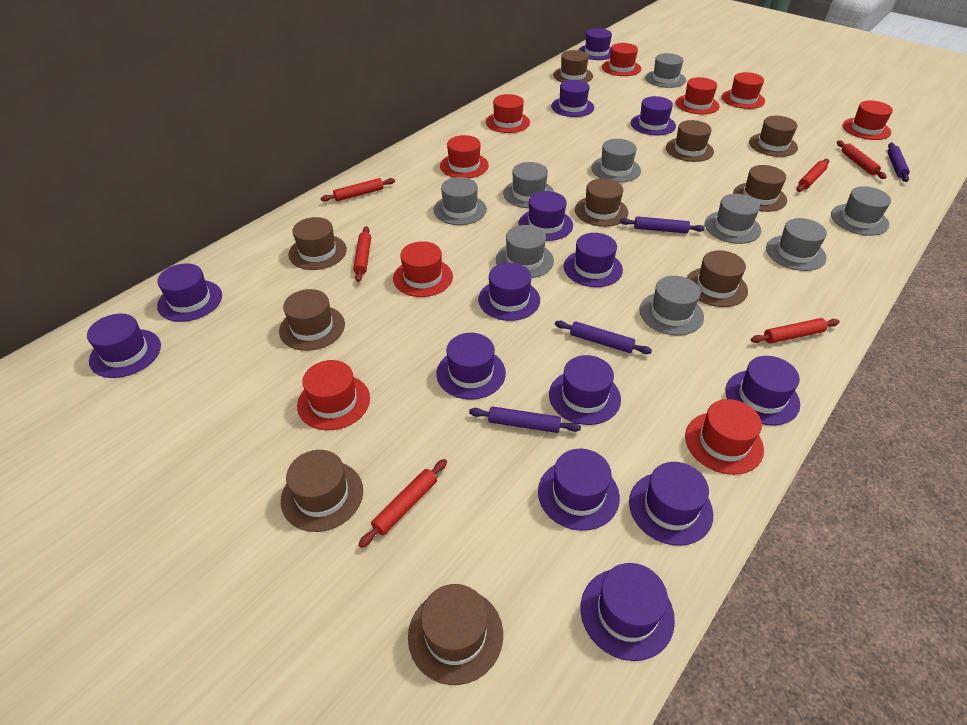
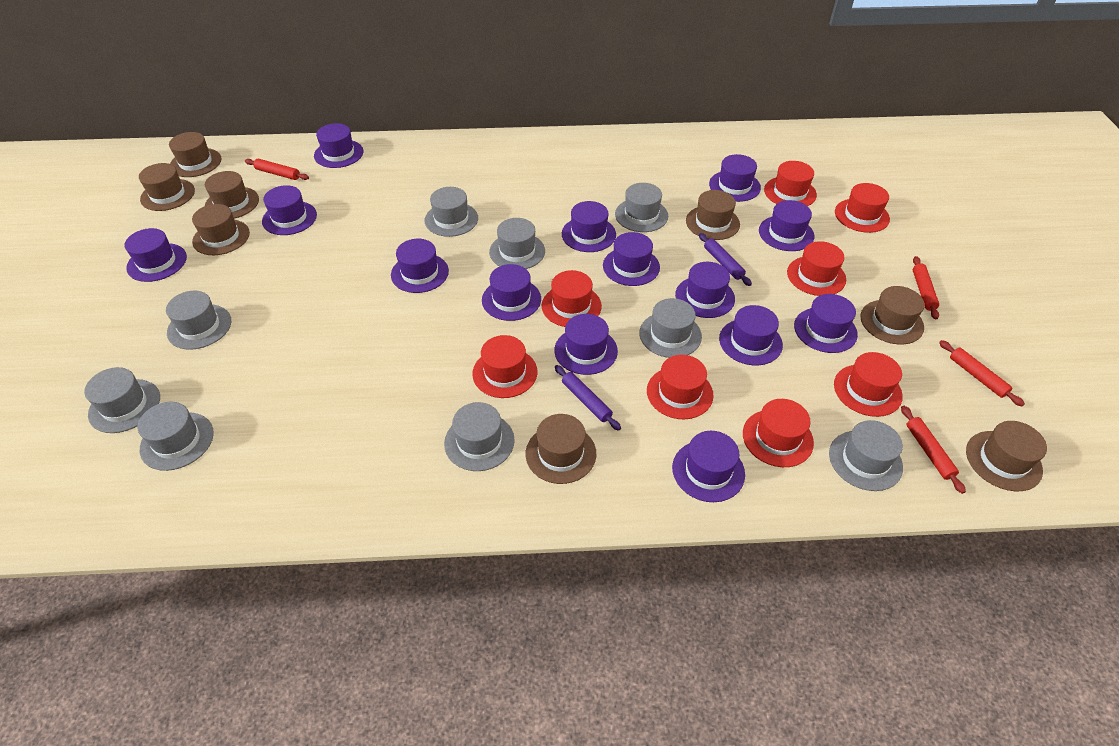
brown hat: 10 -> 8
purple rolling pin: 4 -> 2
red hat: 9 -> 8
red rolling pin: 6 -> 4

